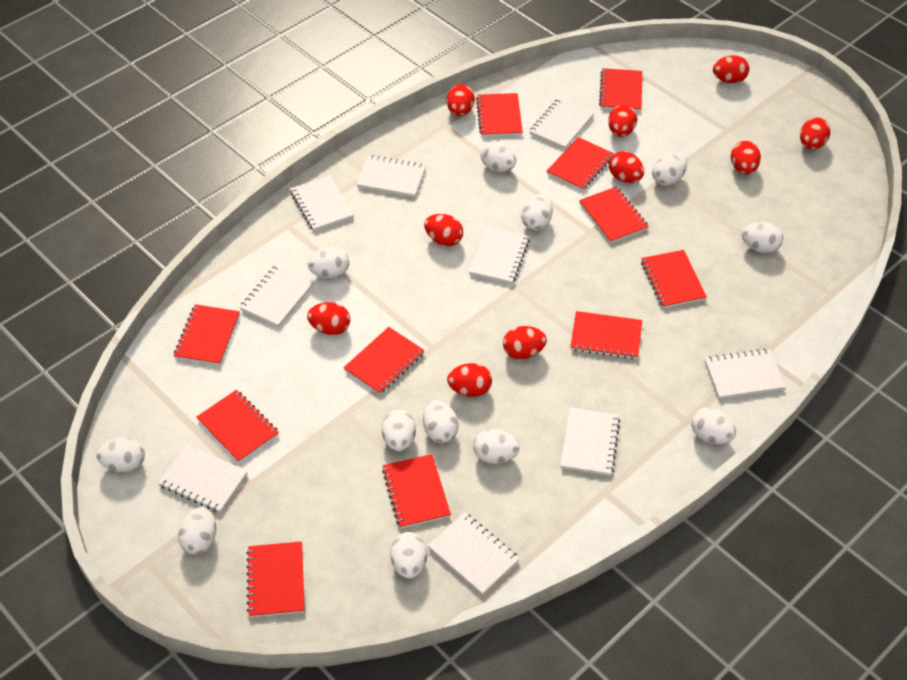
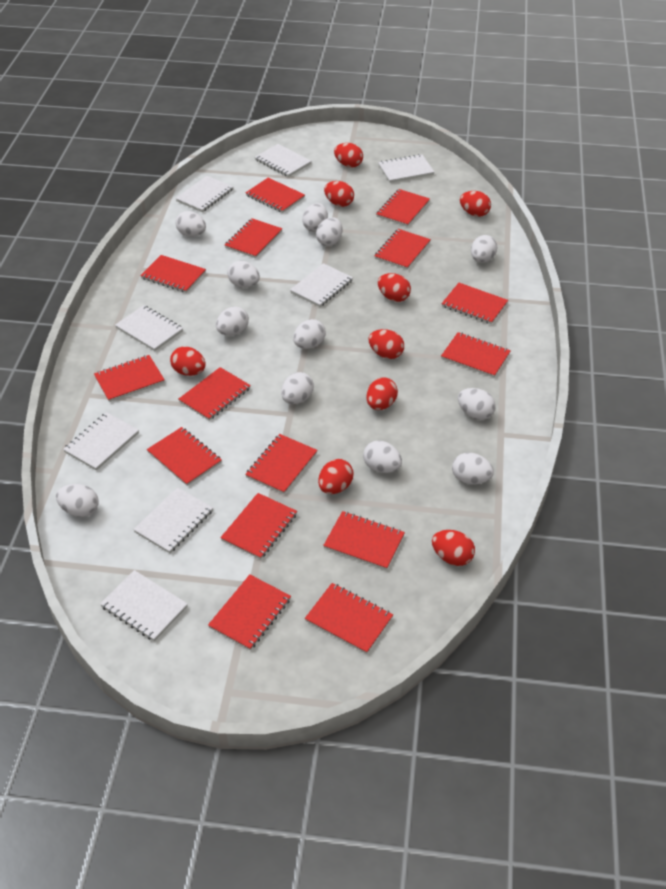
red egg: 10 -> 9
red notebook: 11 -> 15
white notebook: 9 -> 8

